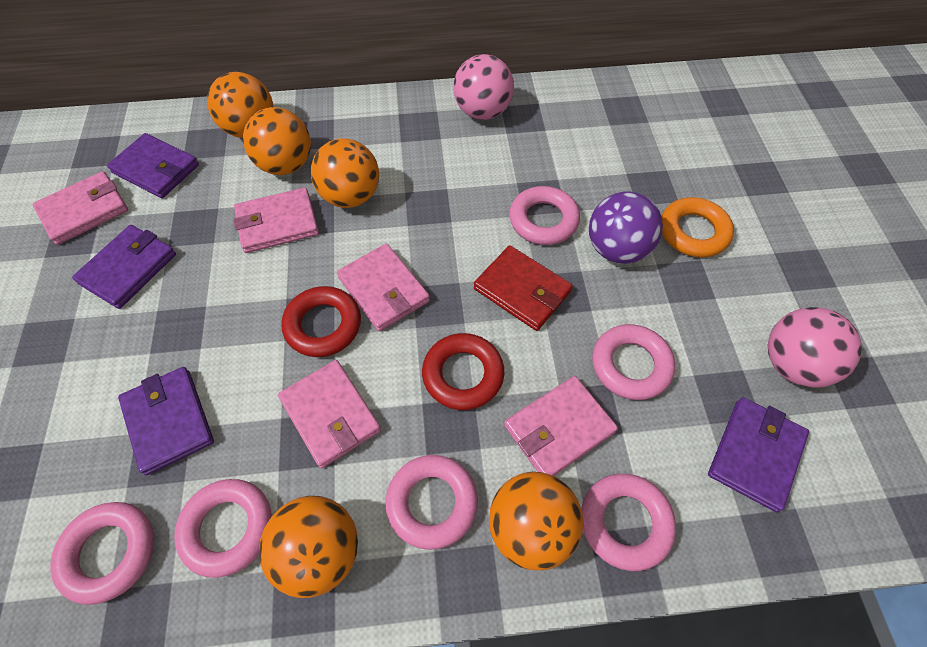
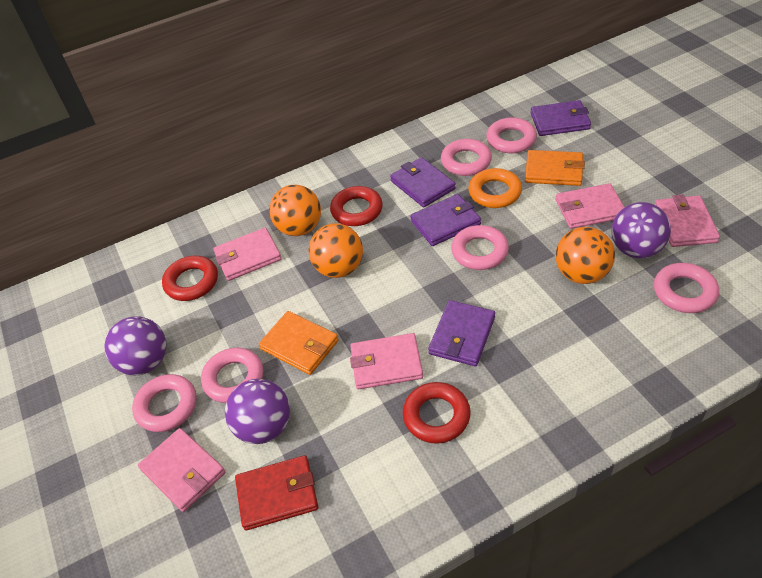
orange ball: 5 -> 3
orange wallet: 0 -> 2
pink ball: 2 -> 0
purple ball: 1 -> 3
red ring: 2 -> 3

